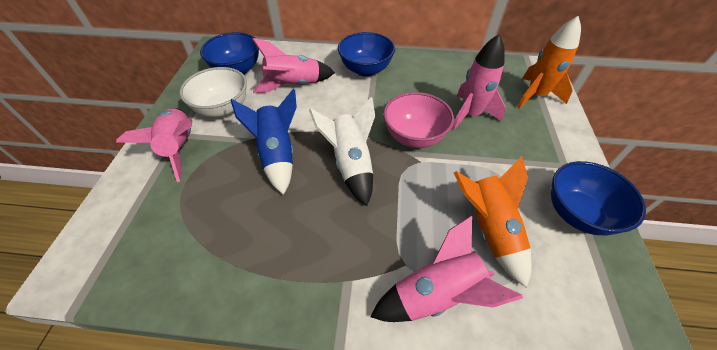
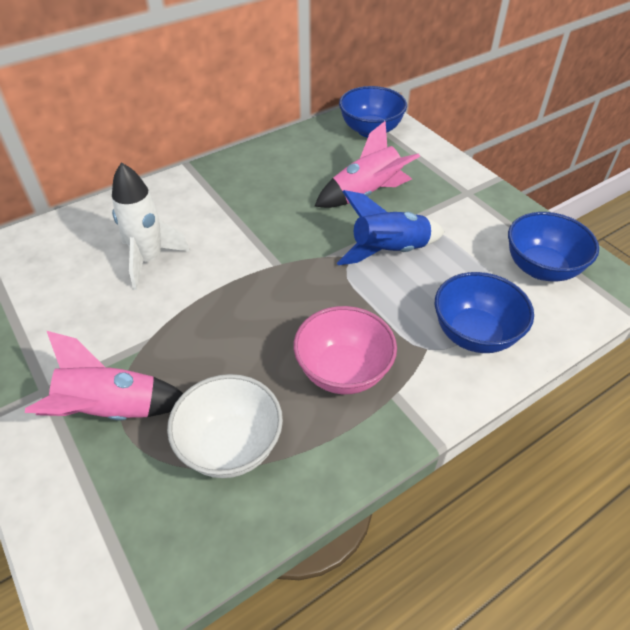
orange rocket: 2 -> 0
pink rocket: 4 -> 2

